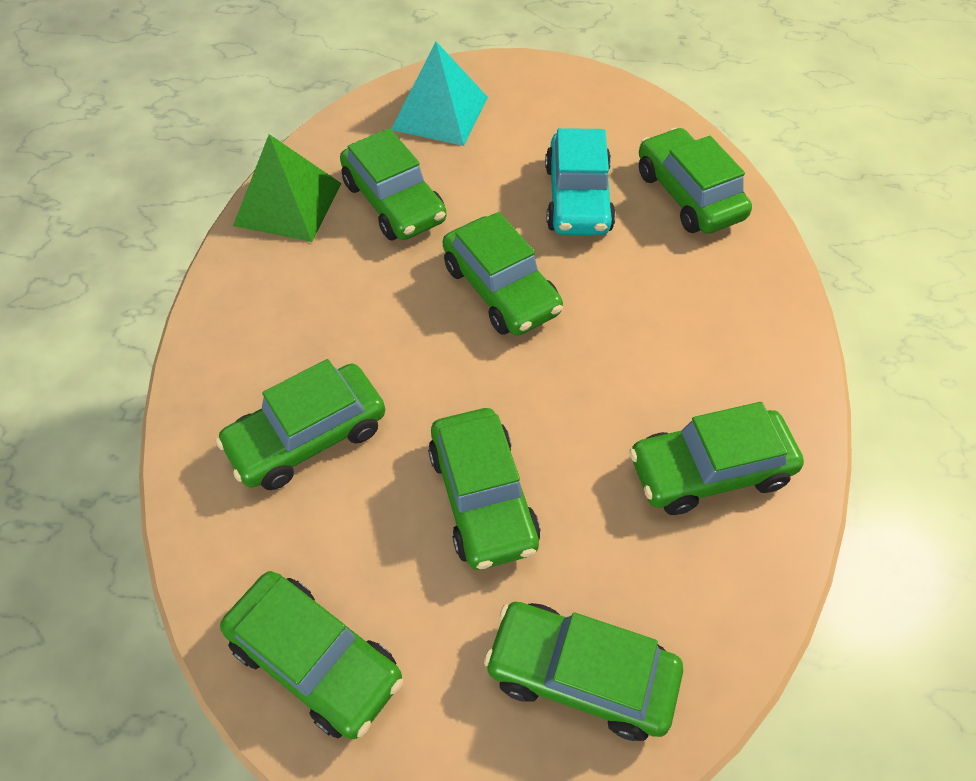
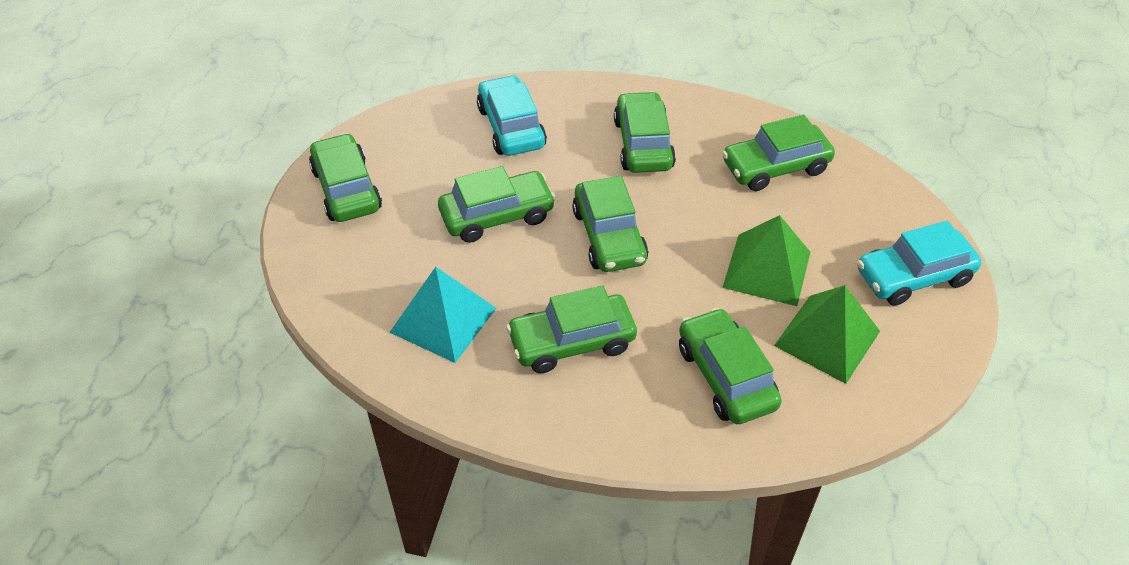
green car: 8 -> 7
green pyramid: 1 -> 2
turquoise car: 1 -> 2

